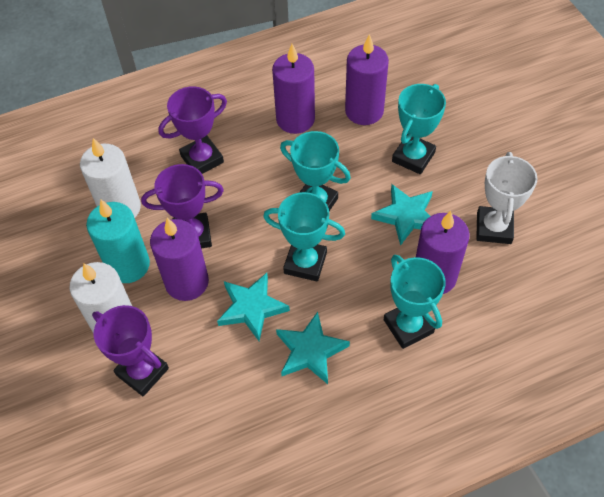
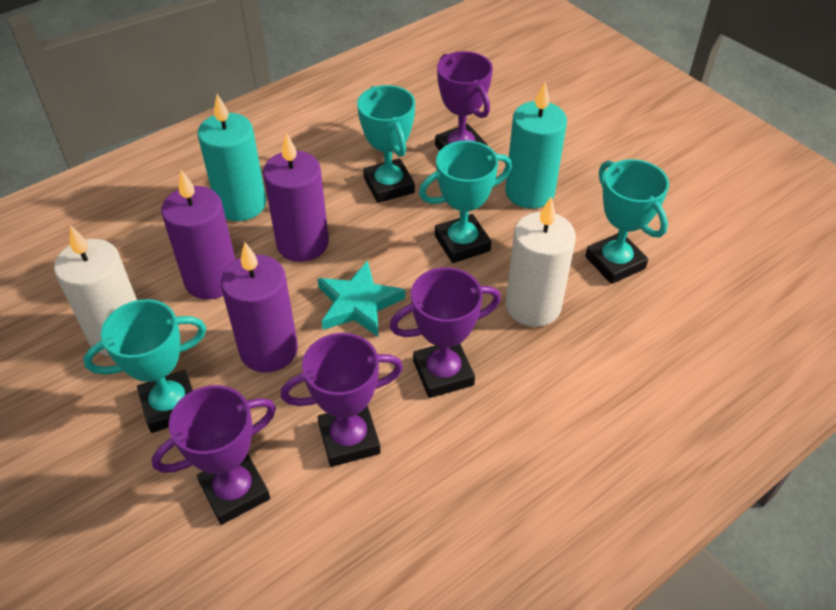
purple candle: 4 -> 3
purple trophy: 3 -> 4
turquoise candle: 1 -> 2
turquoise star: 3 -> 1
white trophy: 1 -> 0

